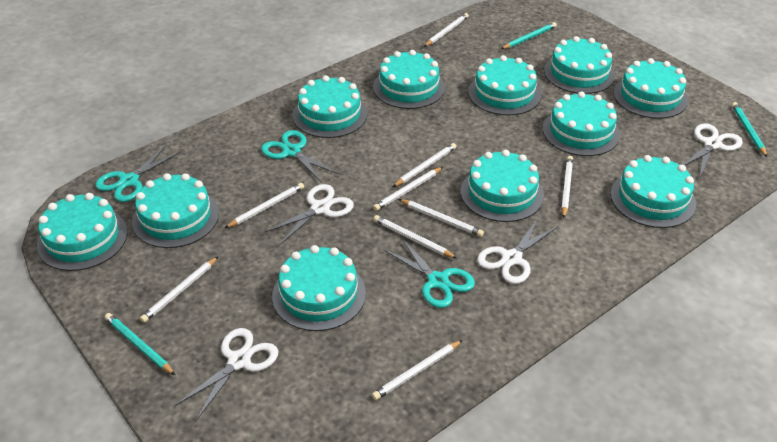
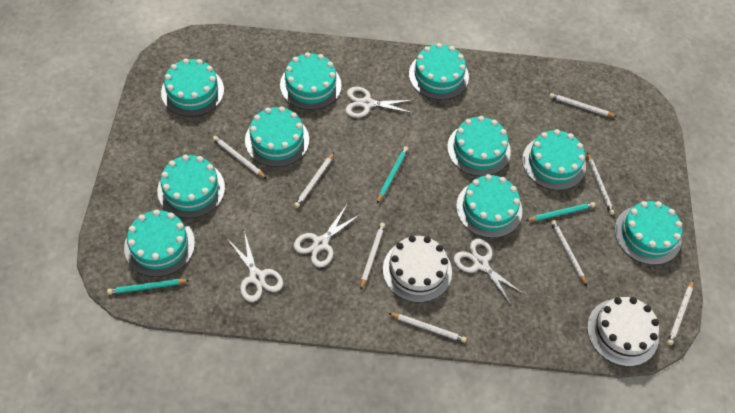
turquoise cake: 11 -> 10
turquoise scissors: 3 -> 0
white cake: 0 -> 2
white pencil: 9 -> 8

